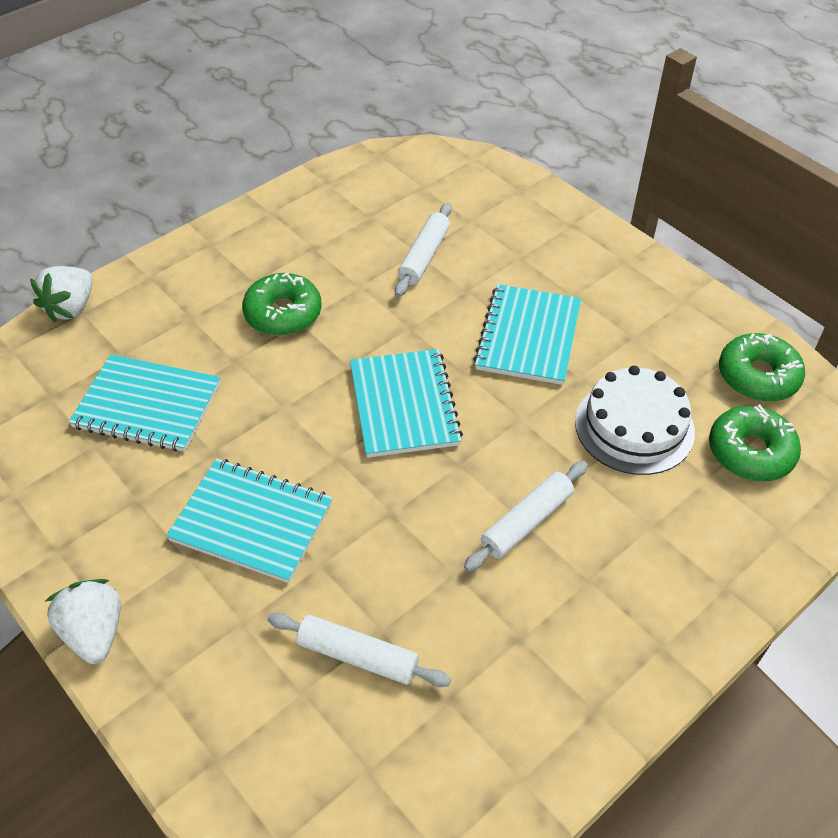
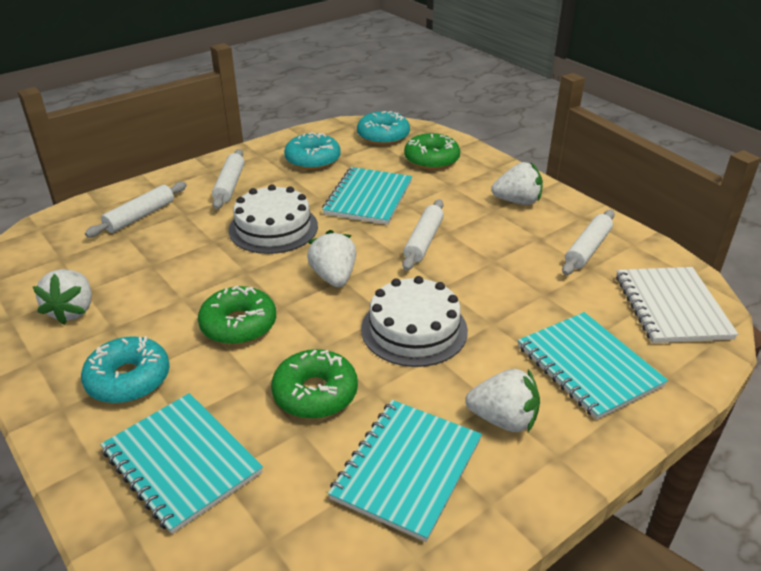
turquoise donut: 0 -> 3
white cake: 1 -> 2
white notebook: 0 -> 1
white rolling pin: 3 -> 4
white strawberry: 2 -> 4

